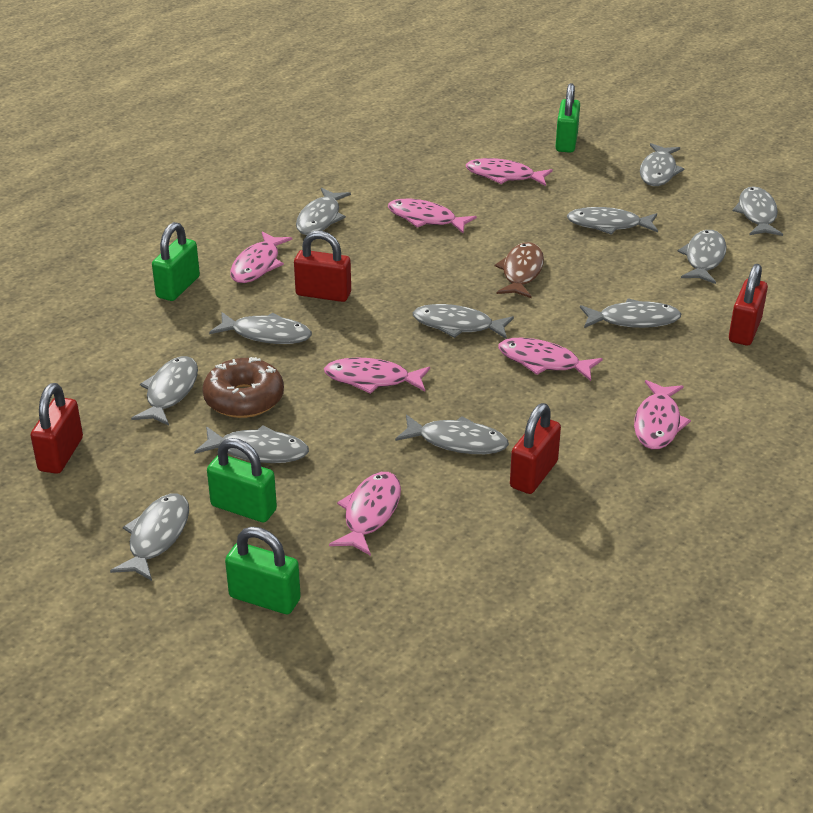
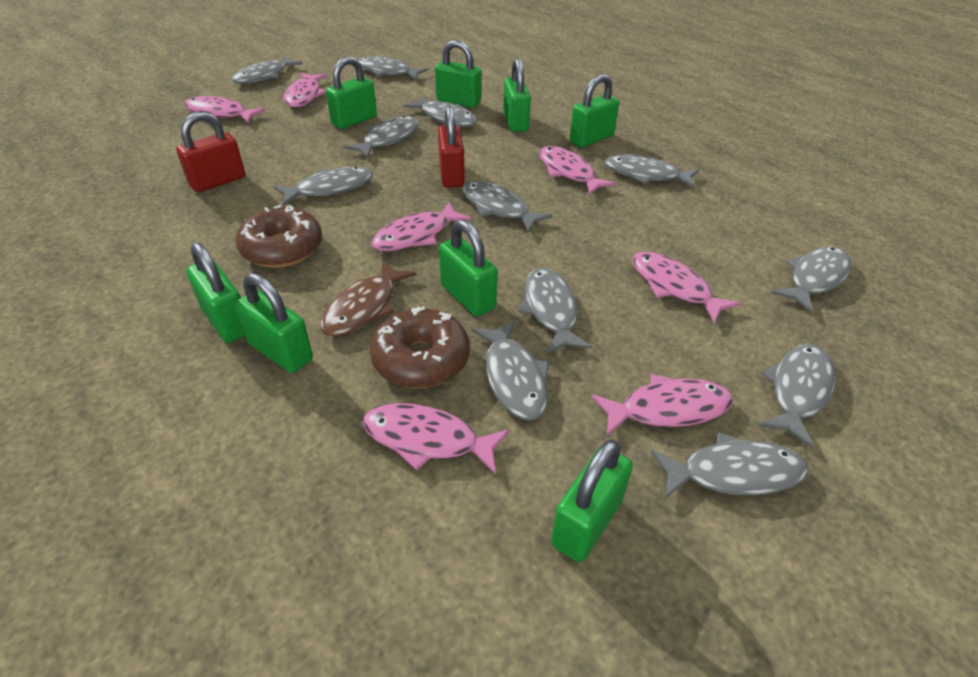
brown donut: 1 -> 2
green padlock: 4 -> 8
red padlock: 4 -> 2

